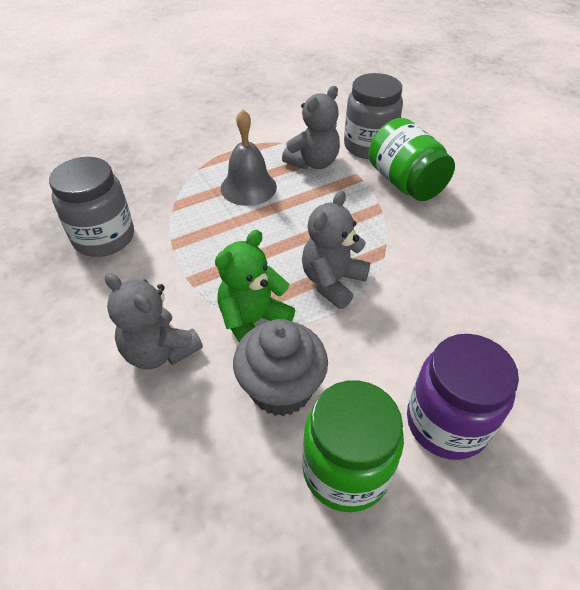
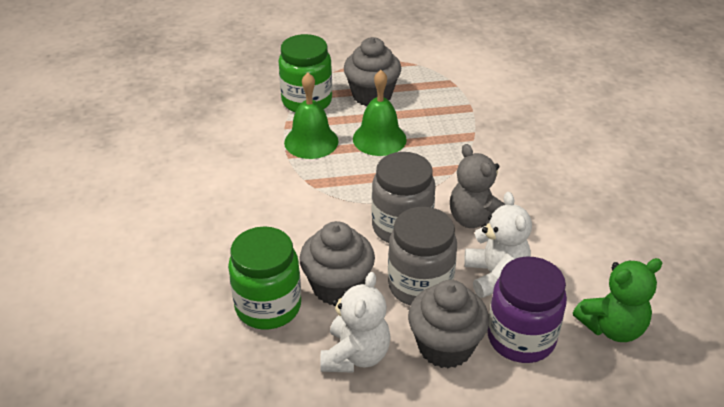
green bell: 0 -> 2
grey bell: 1 -> 0
grey cupcake: 1 -> 3
grey teddy bear: 3 -> 1
white teddy bear: 0 -> 2

